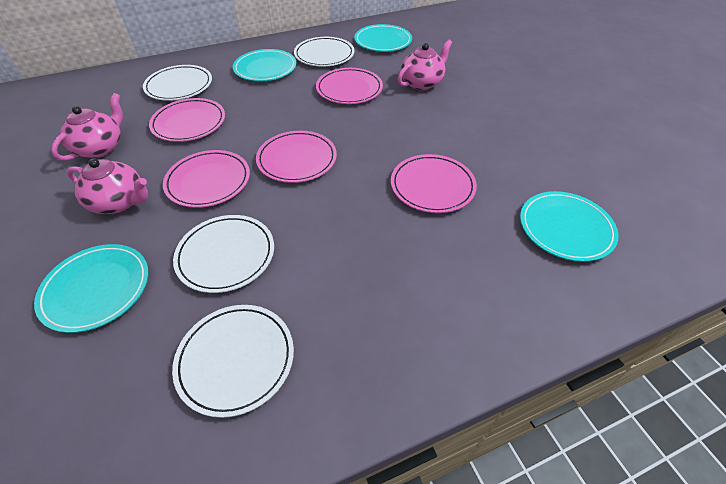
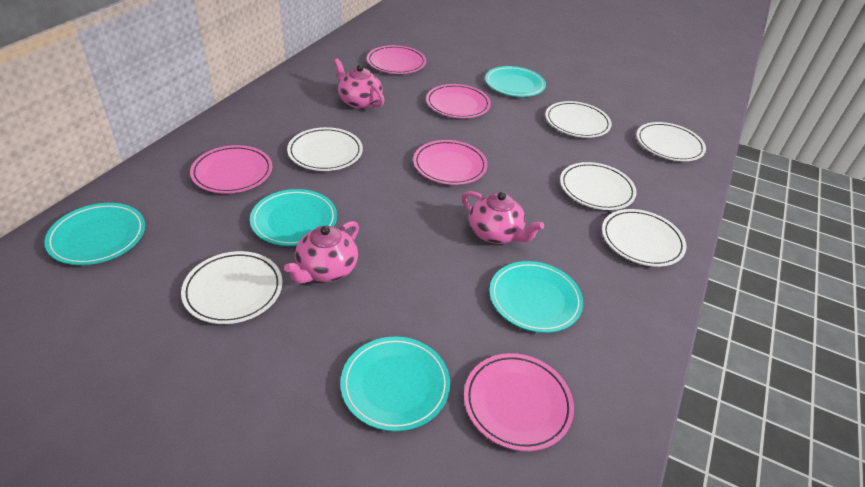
turquoise plate: 4 -> 5
white plate: 4 -> 6

